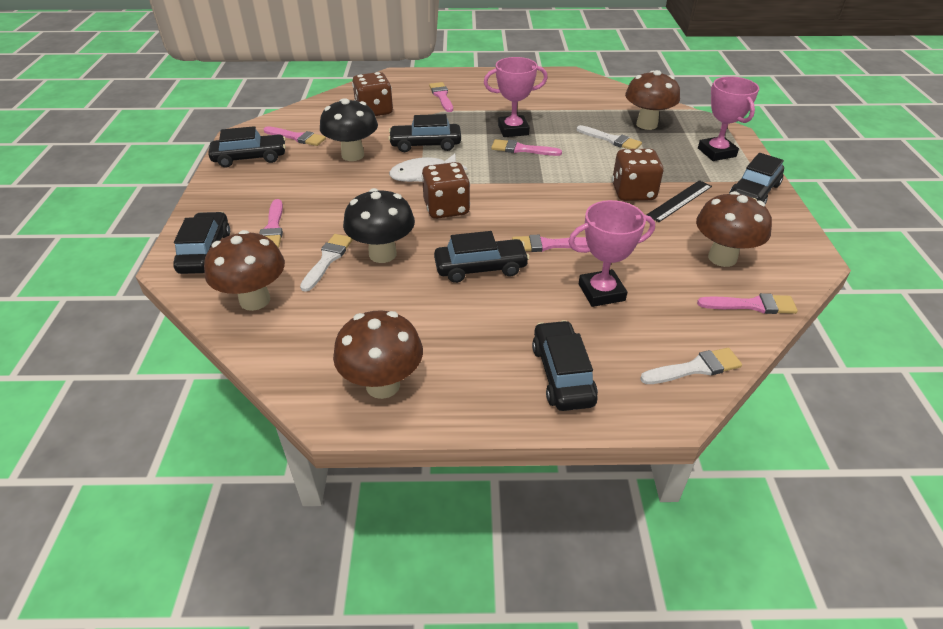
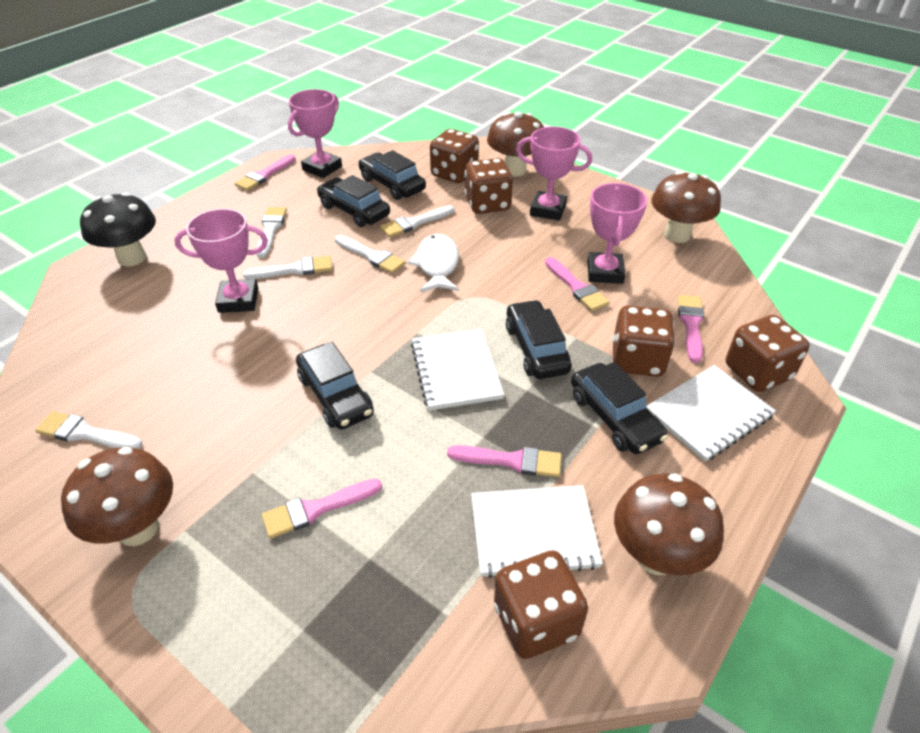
black car: 6 -> 5
black mushroom: 2 -> 1
black ruler: 1 -> 0
brown dice: 3 -> 5
pink brush: 6 -> 5
pink trophy: 3 -> 4
white brush: 3 -> 5
white notebook: 0 -> 3

